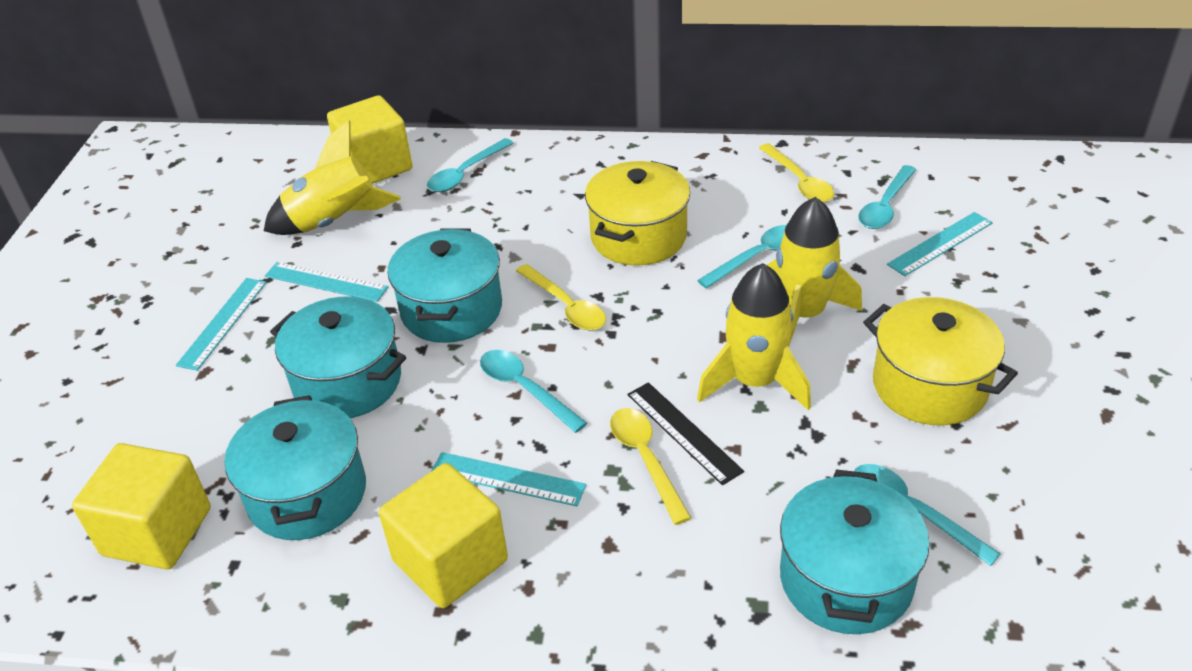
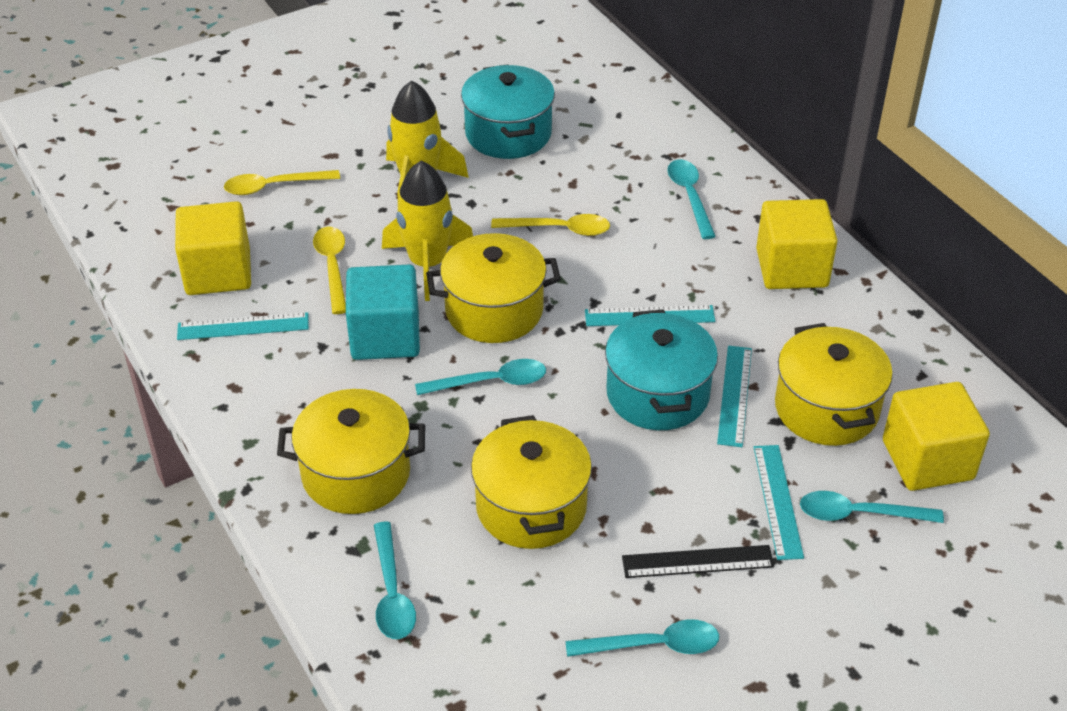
turquoise cube: 0 -> 1
turquoise pot: 4 -> 2
yellow pot: 2 -> 4
yellow rocket: 3 -> 2

